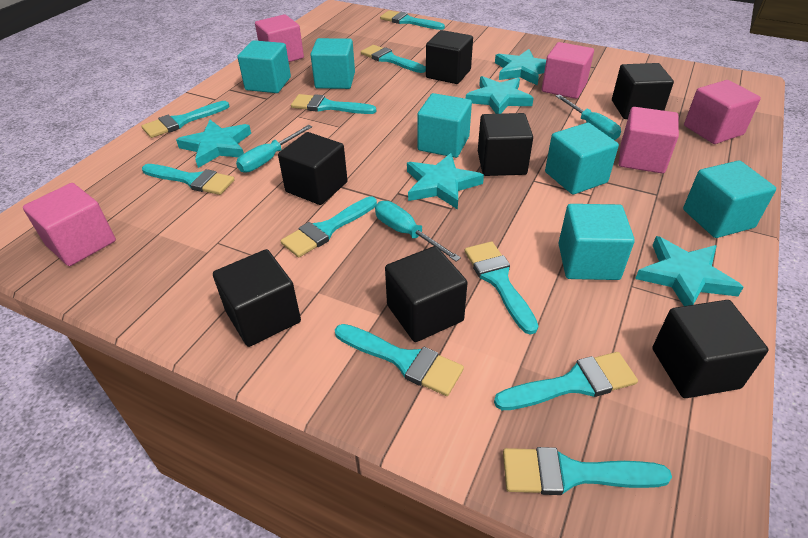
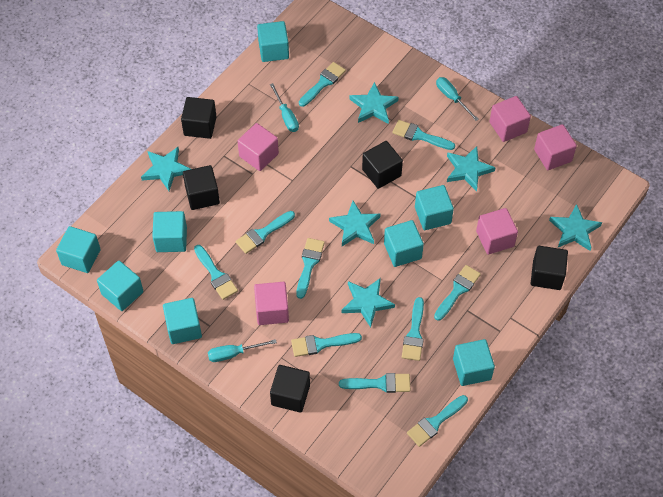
black cube: 7 -> 5
turquoise cube: 6 -> 8
turquoise star: 5 -> 6

